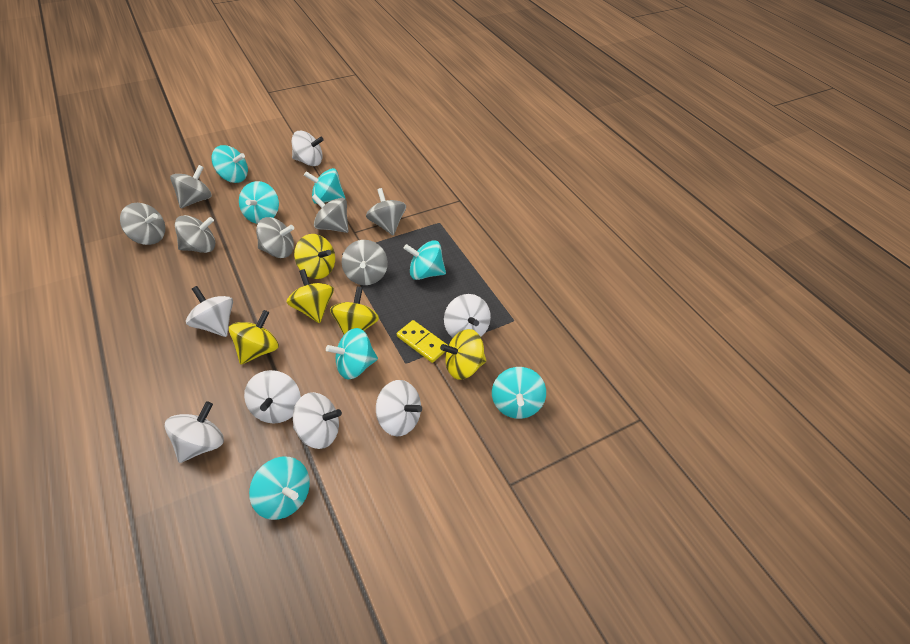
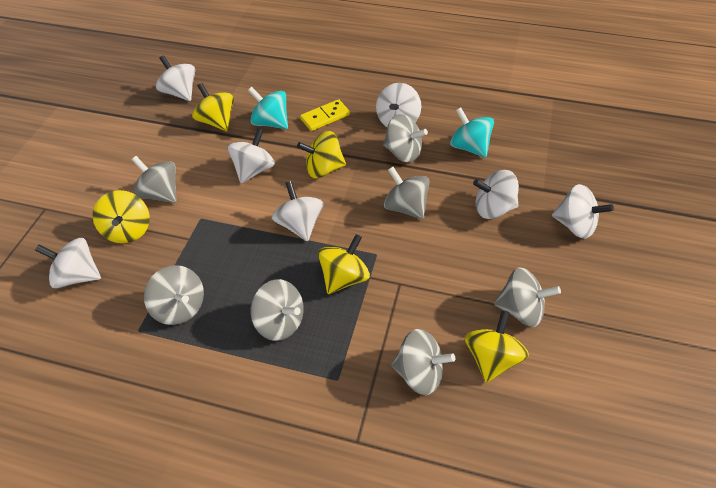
turquoise spinning top: 7 -> 2

